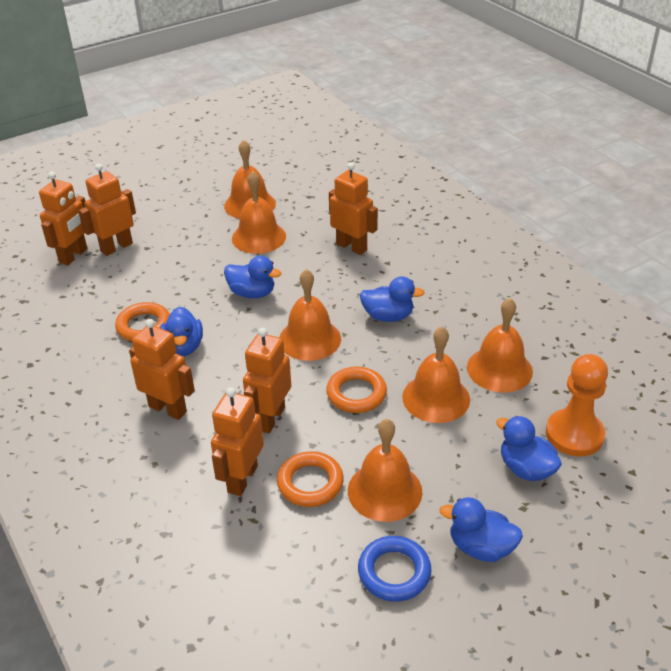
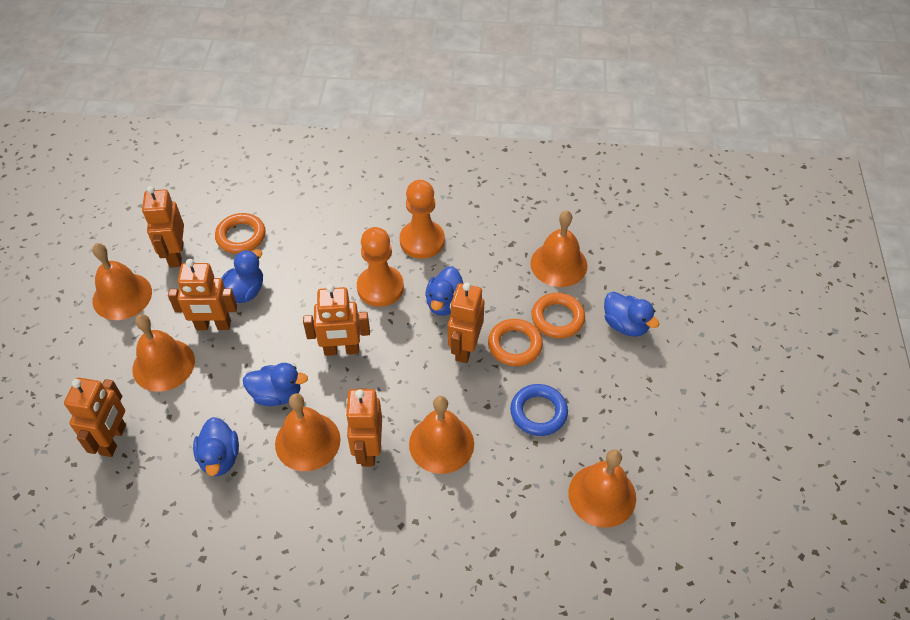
orange pawn: 1 -> 2

